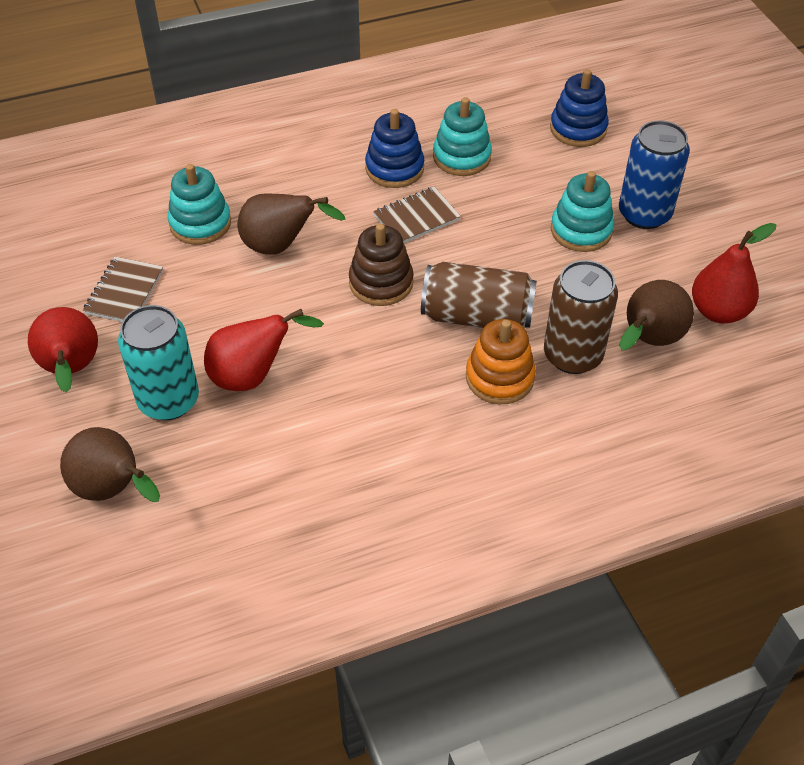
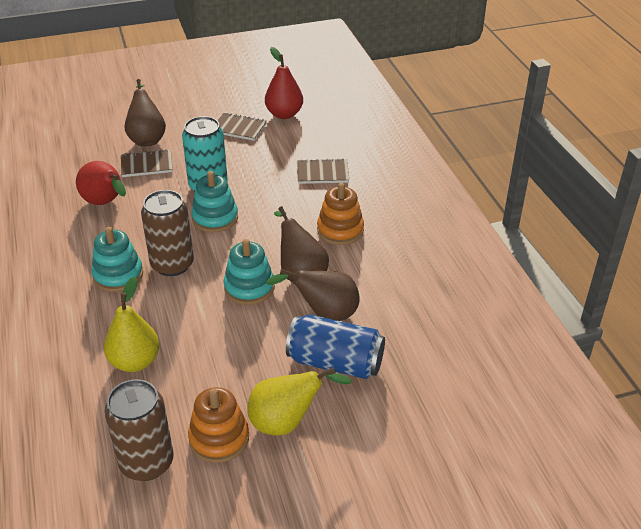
blue stacking toy: 2 -> 0
brown notebook: 2 -> 3
brown stacking toy: 1 -> 0
orange stacking toy: 1 -> 2
red pear: 3 -> 2
yellow pear: 0 -> 2

